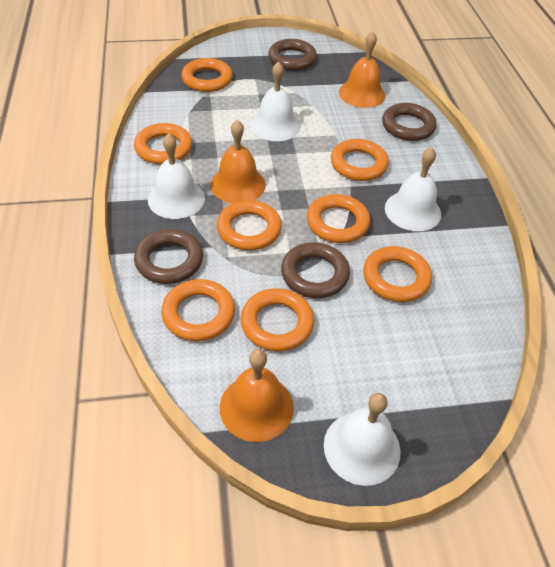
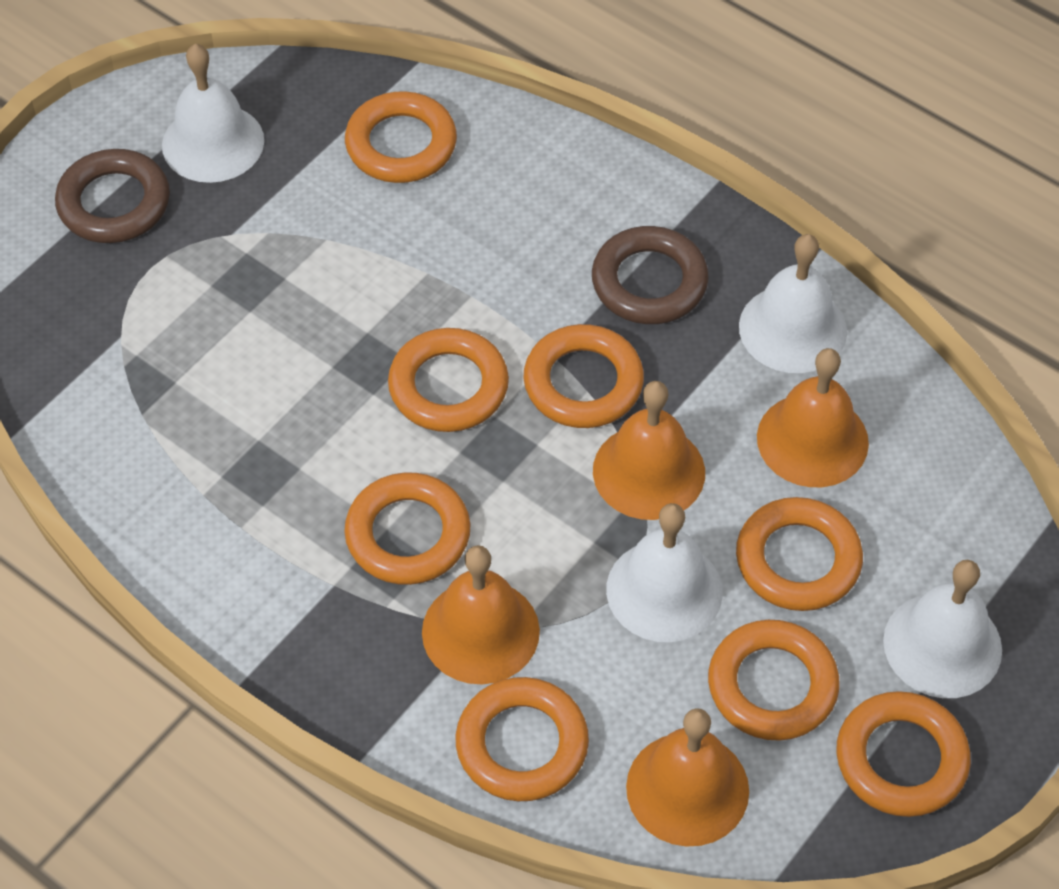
brown ring: 4 -> 2
orange bell: 3 -> 4

